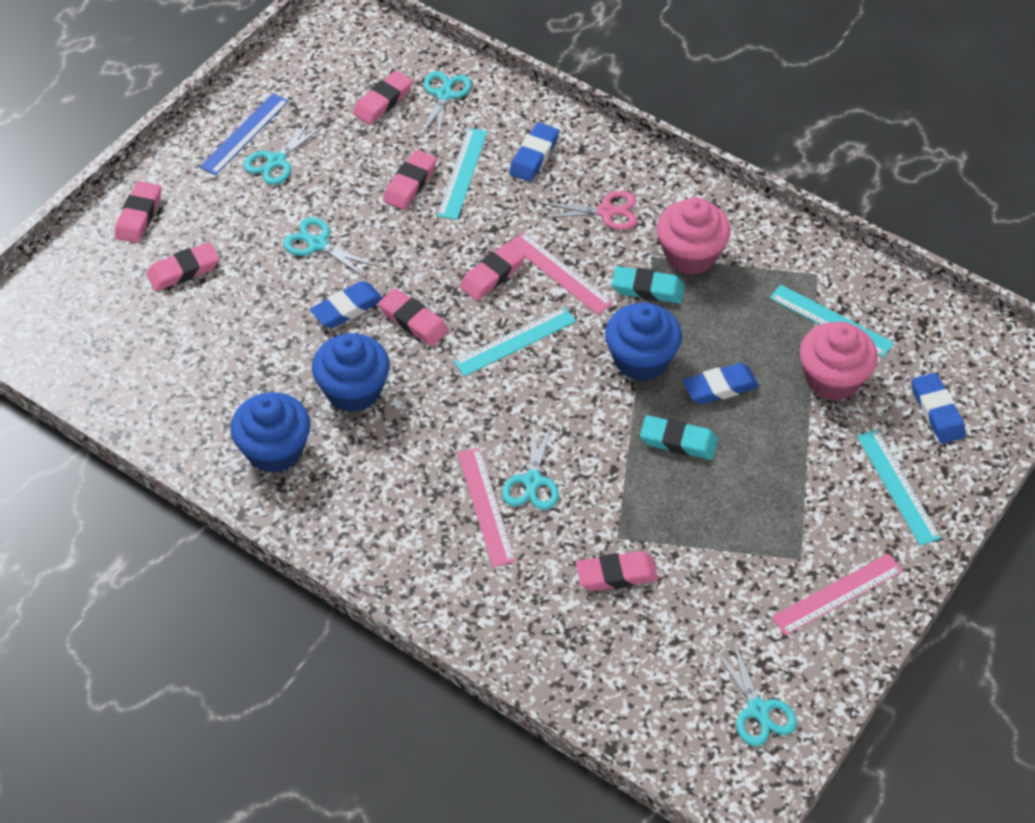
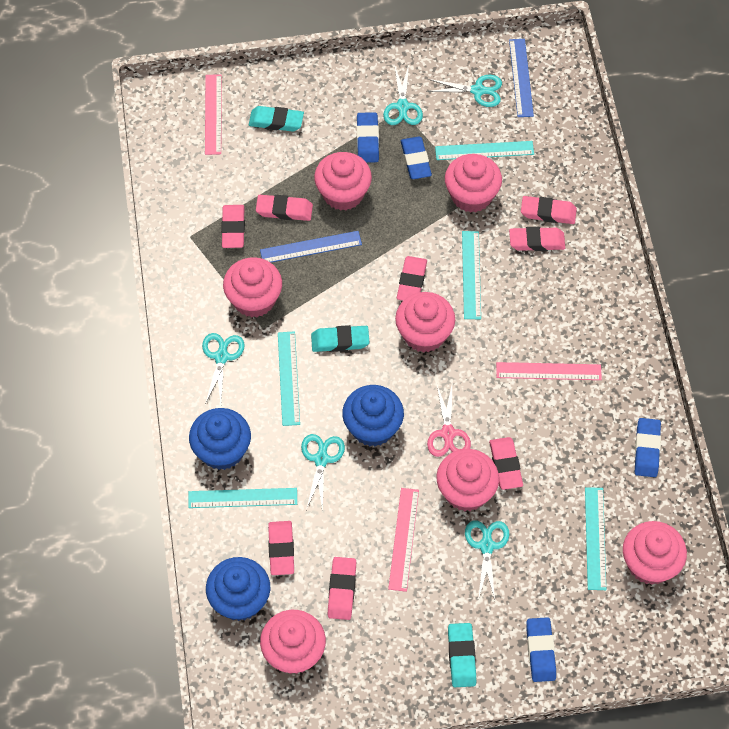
blue ruler: 1 -> 2
pink cupcake: 2 -> 7
pink eraser: 7 -> 8
turquoise eraser: 2 -> 3
turquoise ruler: 4 -> 5

